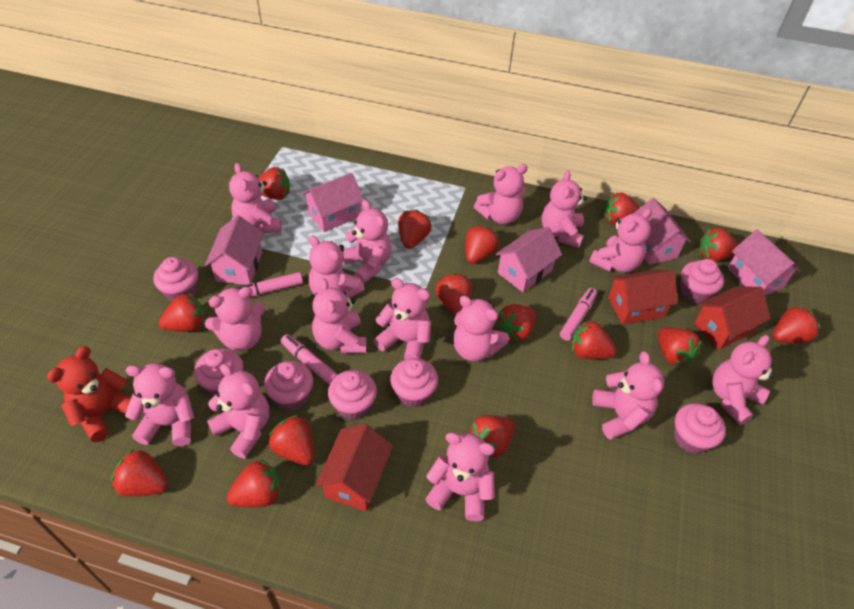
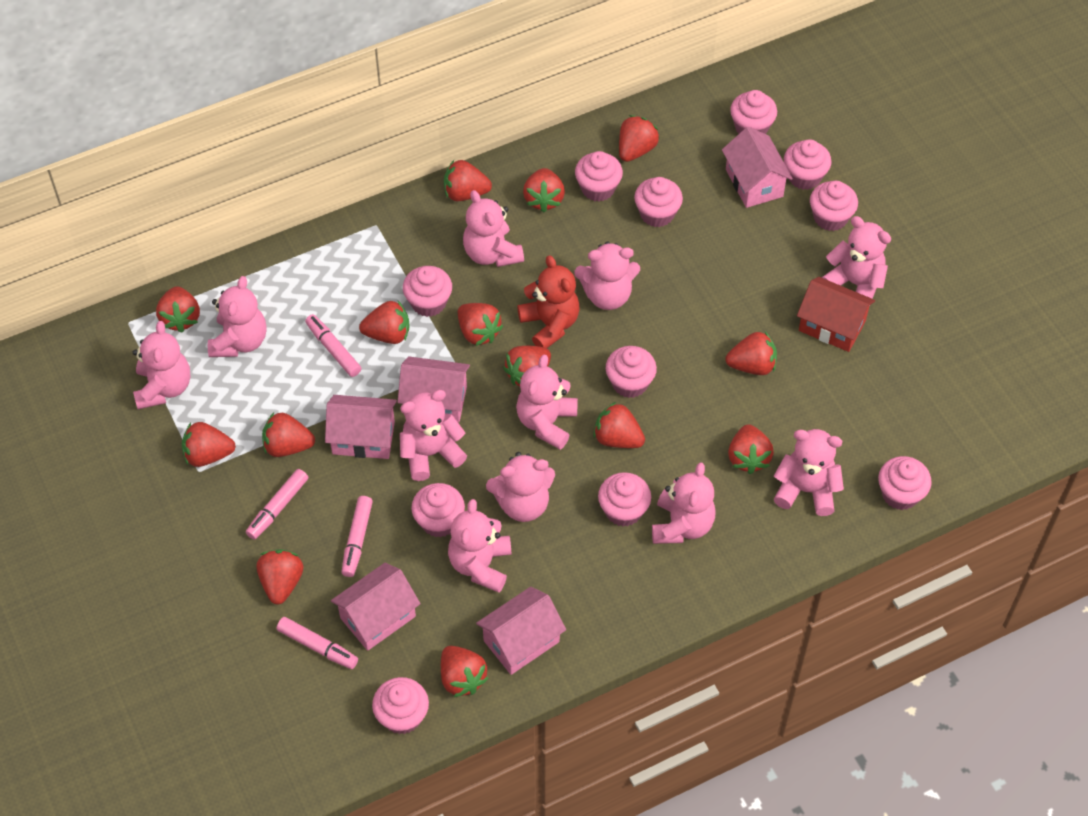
pink cupcake: 7 -> 11
pink marker: 3 -> 4
pink teddy bear: 15 -> 11
red house: 3 -> 1
red strawberry: 15 -> 14

